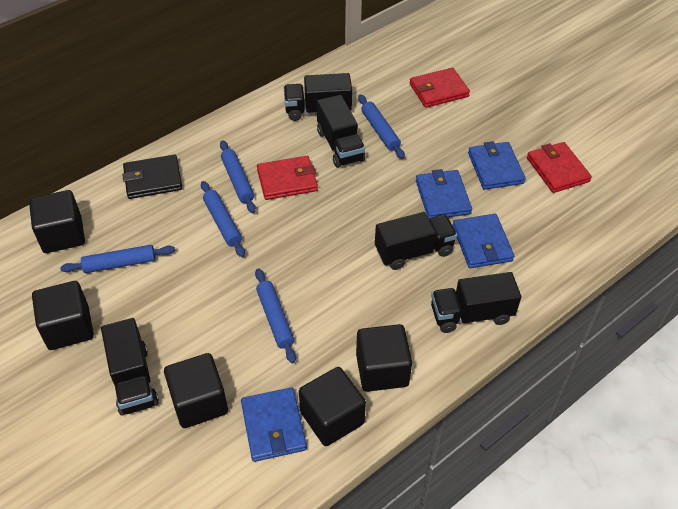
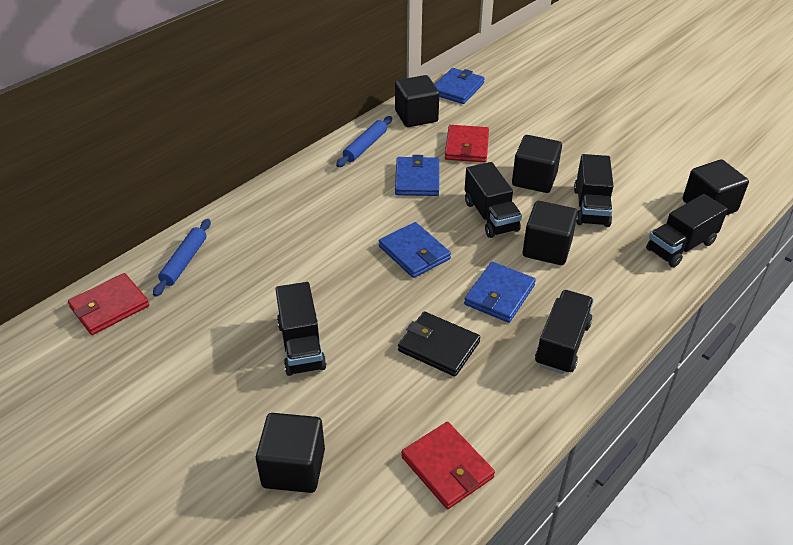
blue rolling pin: 5 -> 2

